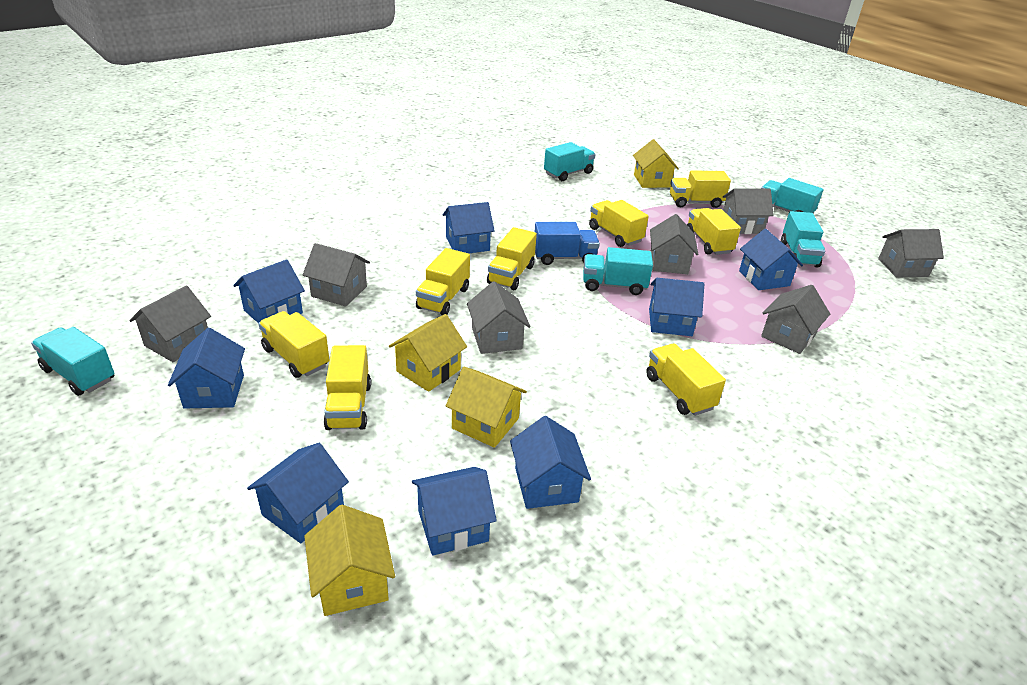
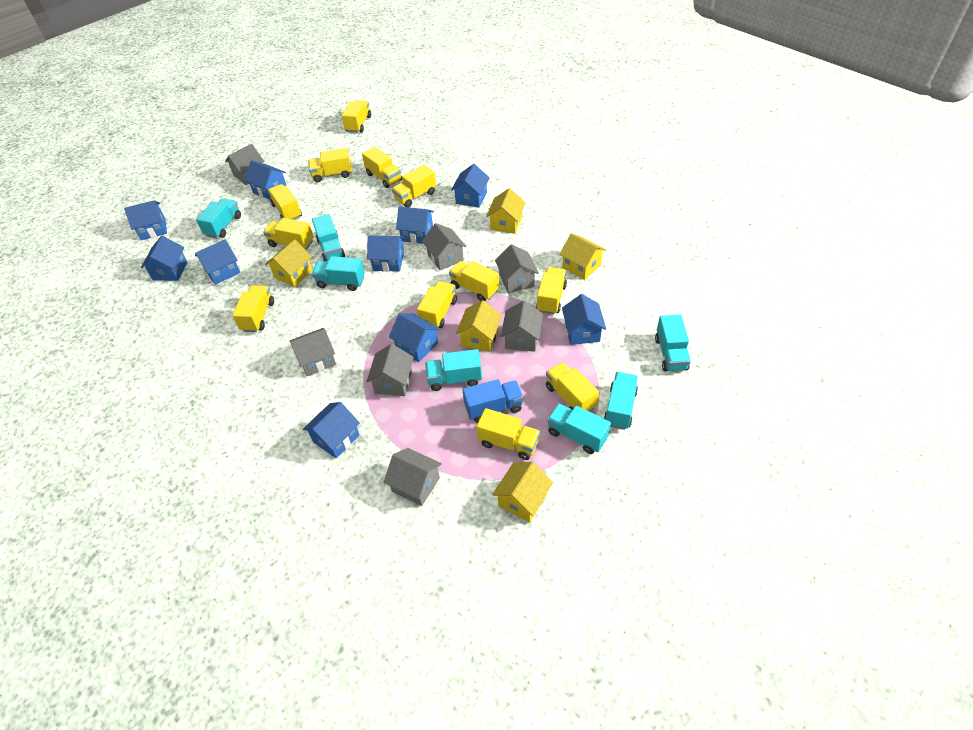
blue house: 8 -> 10
turquoise truck: 5 -> 7
yellow house: 4 -> 5
yellow truck: 8 -> 12

